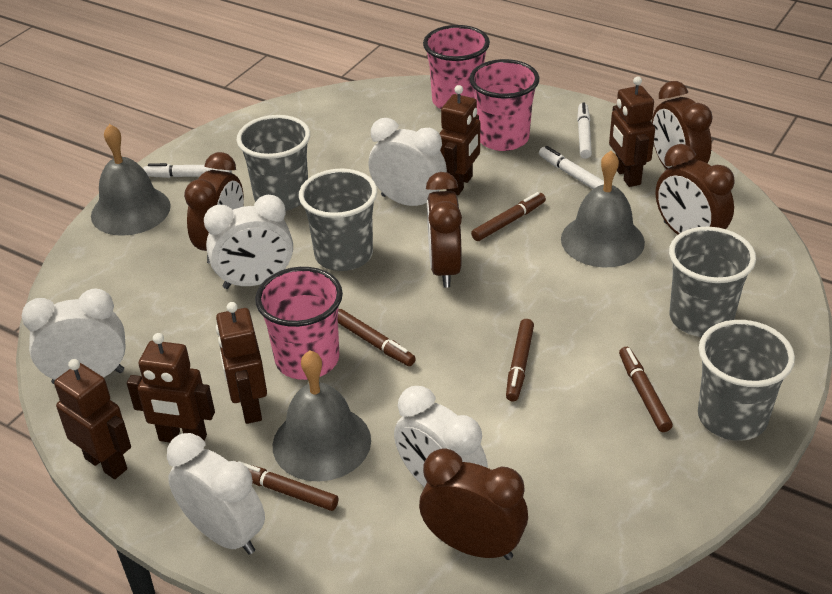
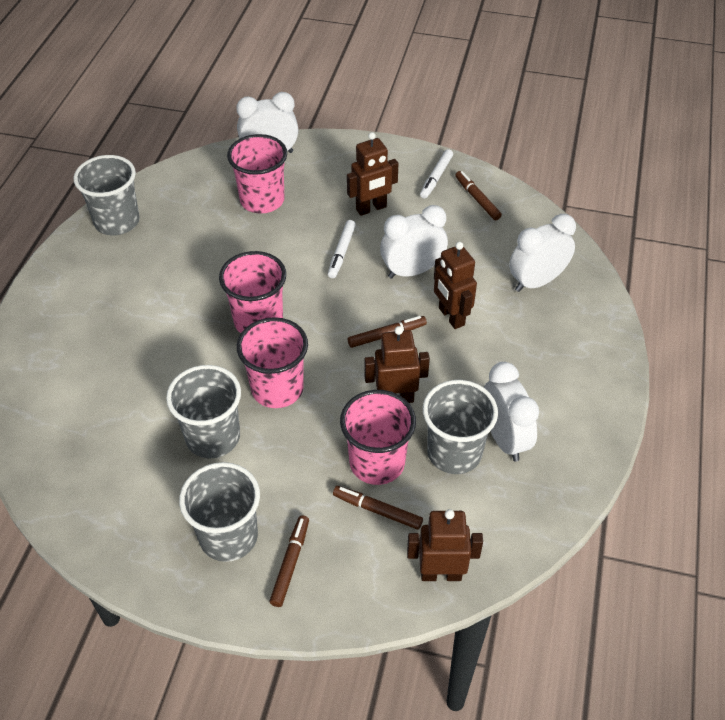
brown clock: 5 -> 0
brown marker: 5 -> 4
brown robot: 5 -> 4
grey bell: 3 -> 0
pink cup: 3 -> 4
white clock: 5 -> 4
white marker: 3 -> 2

